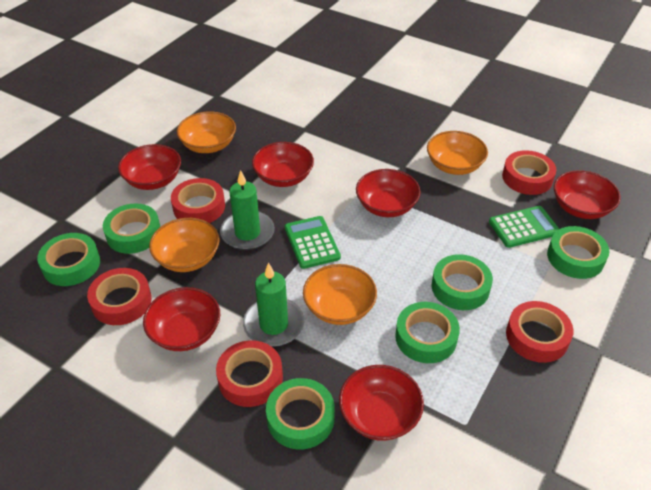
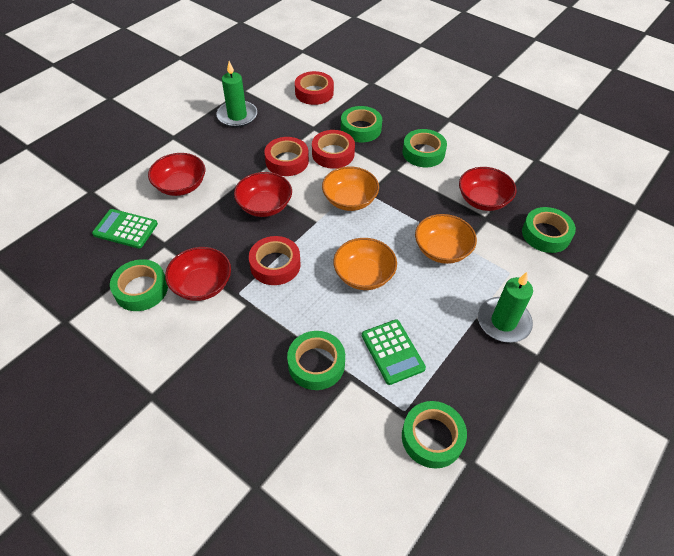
orange bowl: 4 -> 3
red bowl: 6 -> 4
red tape: 5 -> 4

